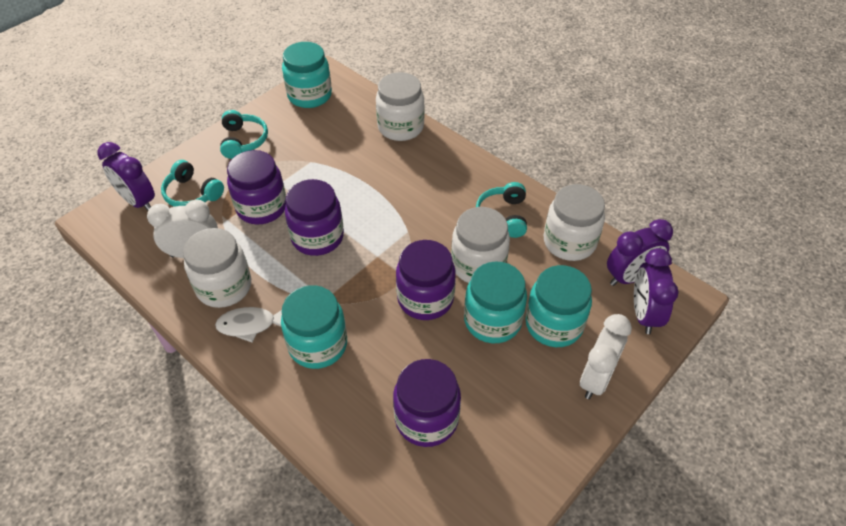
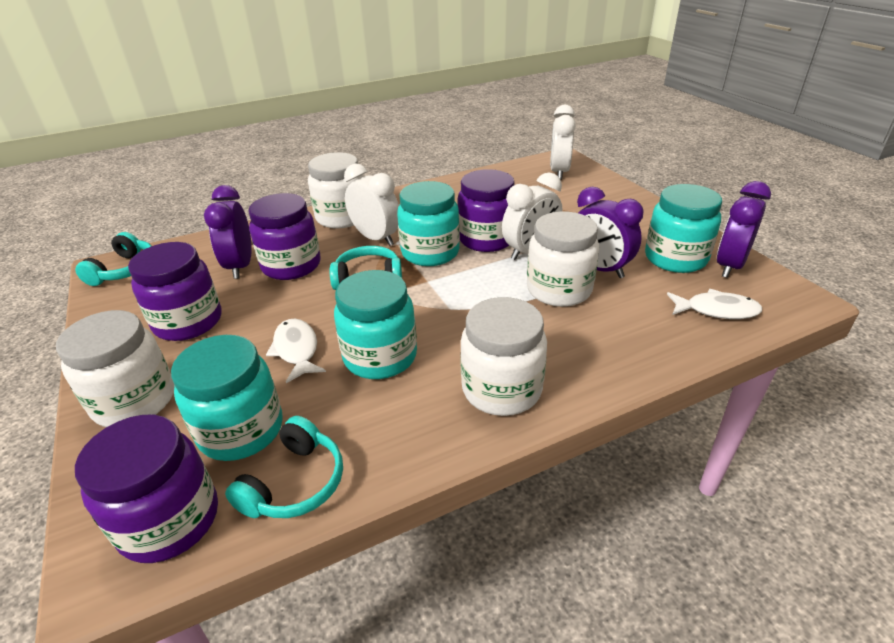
white clock: 2 -> 3
white fish: 1 -> 2

